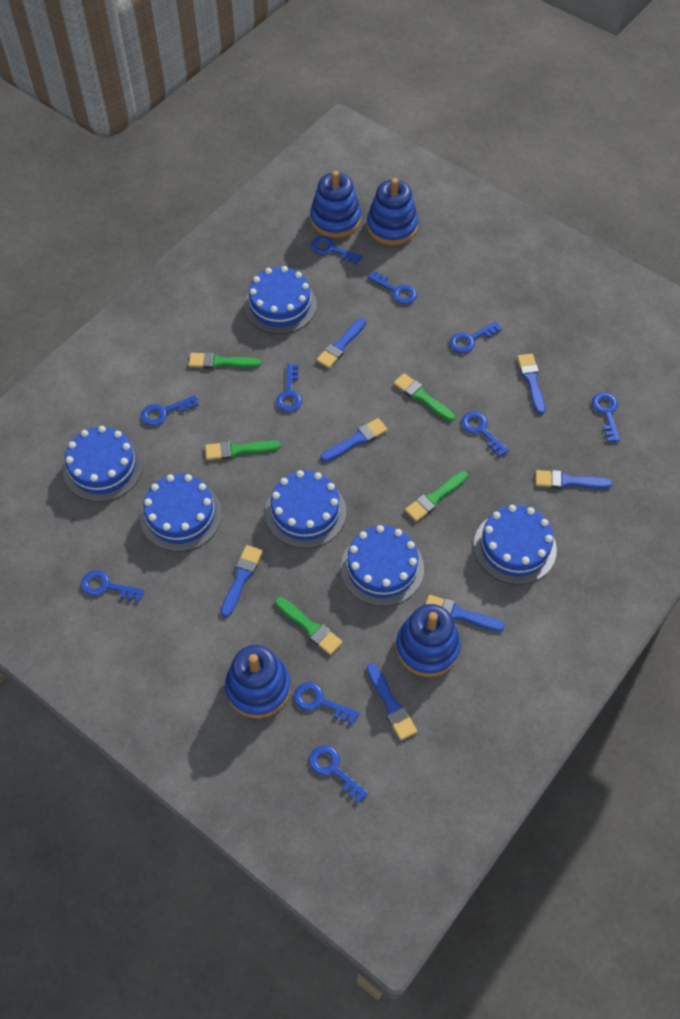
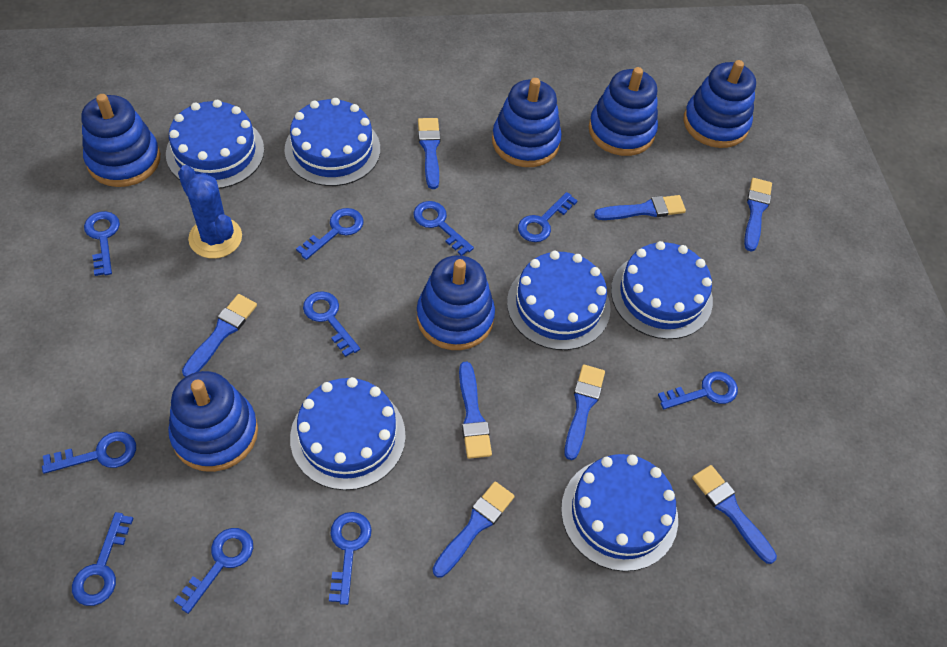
blue brush: 7 -> 8
blue cactus: 0 -> 1
blue stacking toy: 4 -> 6
green brush: 5 -> 0

